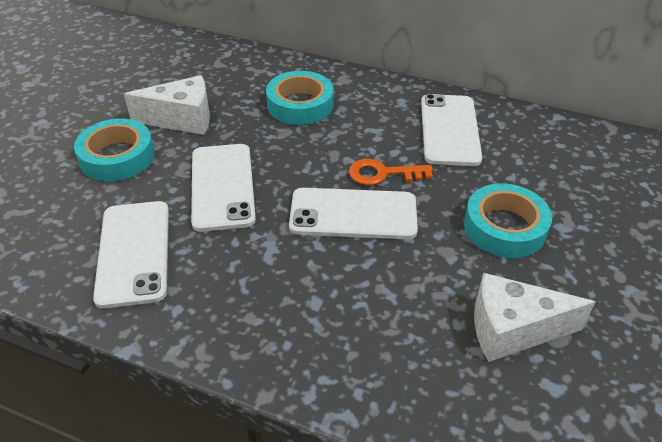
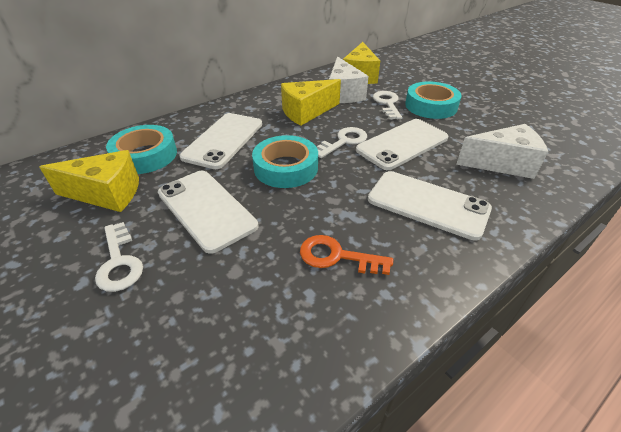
white key: 0 -> 3
yellow cheese: 0 -> 3

